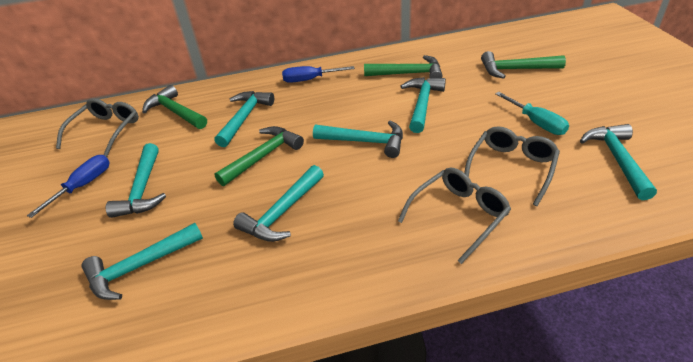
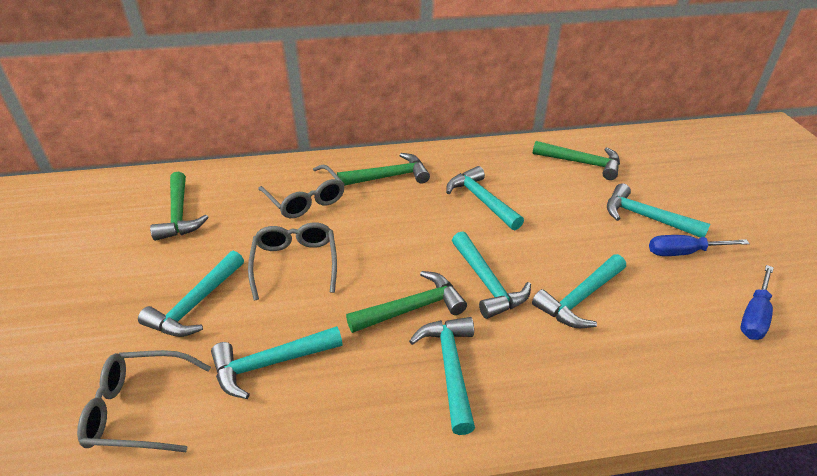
turquoise screwdriver: 1 -> 0

